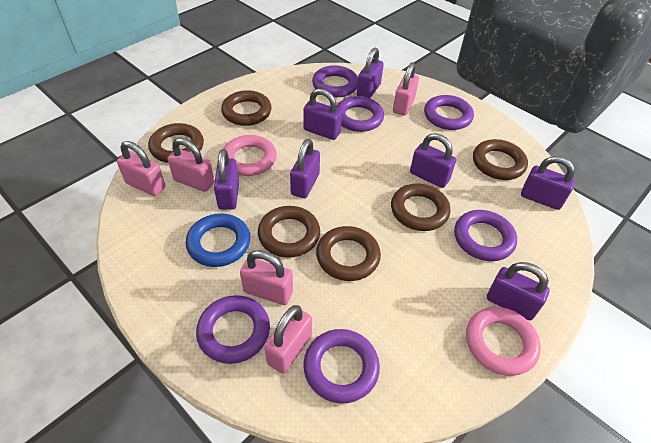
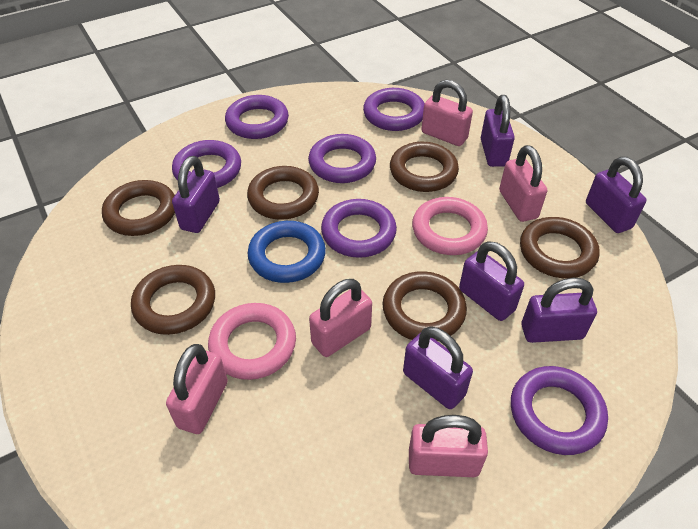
purple padlock: 7 -> 6

